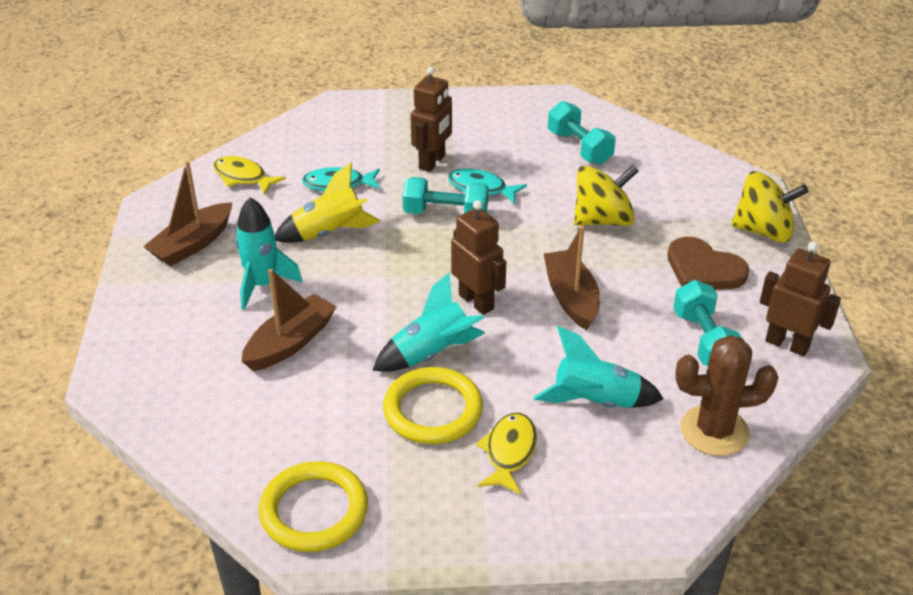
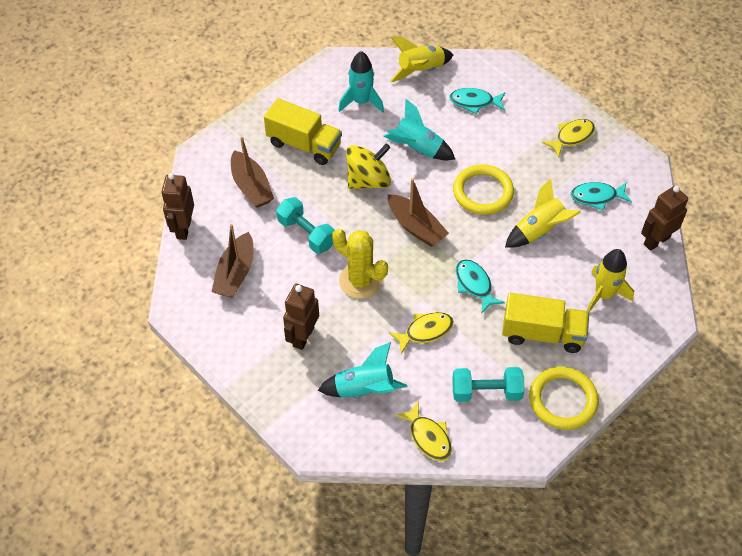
brown cactus: 1 -> 0
brown heart: 1 -> 0
turquoise dumbbell: 3 -> 2
turquoise fish: 2 -> 3
yellow cactus: 0 -> 1
yellow fish: 2 -> 3
yellow rocket: 1 -> 3
yellow spinning top: 2 -> 1
yellow truck: 0 -> 2

